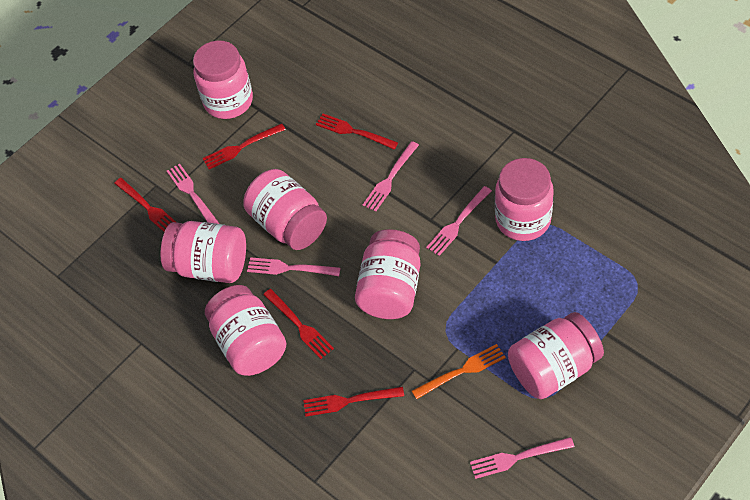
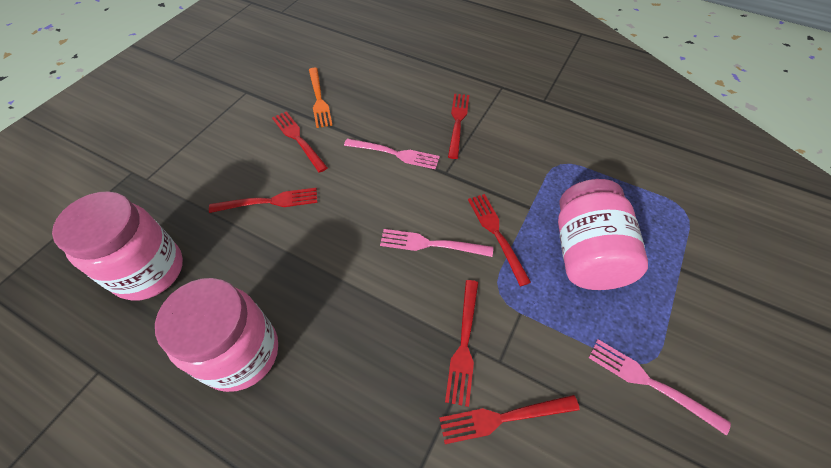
pink fork: 5 -> 3
pink jar: 7 -> 3
red fork: 5 -> 6

